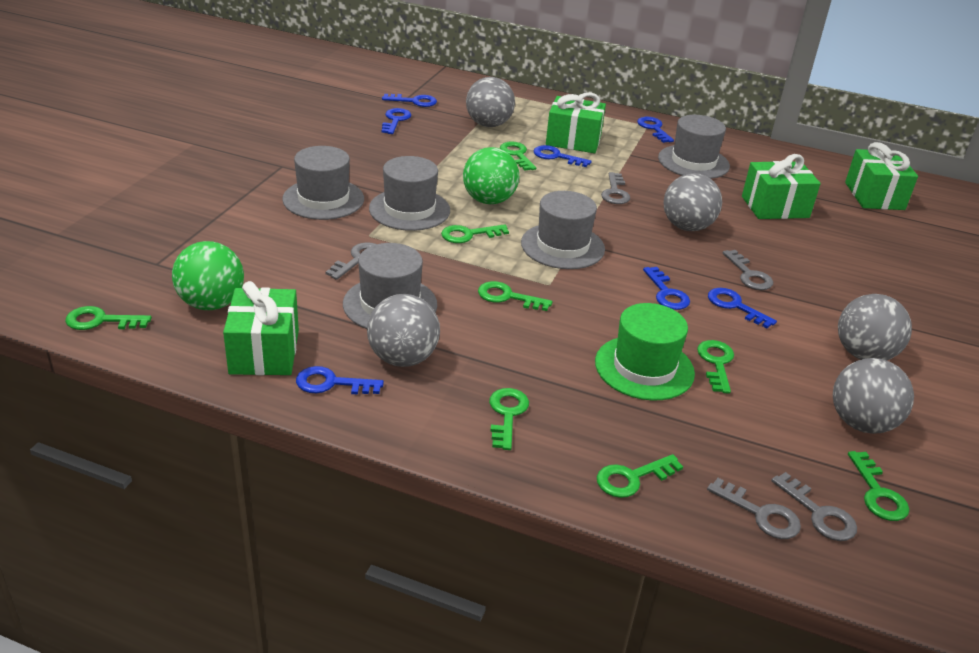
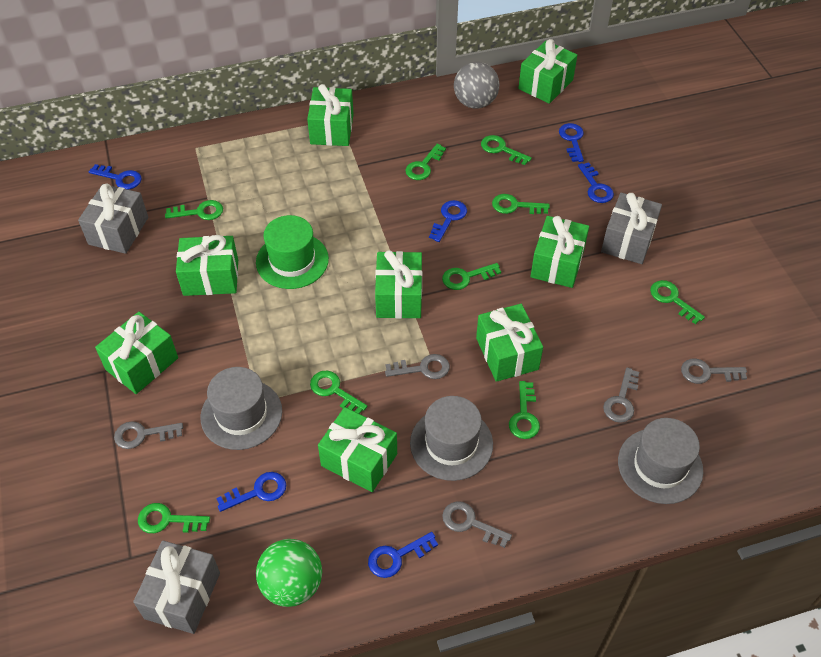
blue key: 7 -> 6
green ball: 2 -> 1
green gift: 4 -> 8
green key: 8 -> 9
grey ball: 5 -> 1
grey gift: 0 -> 3
grey hat: 5 -> 3

